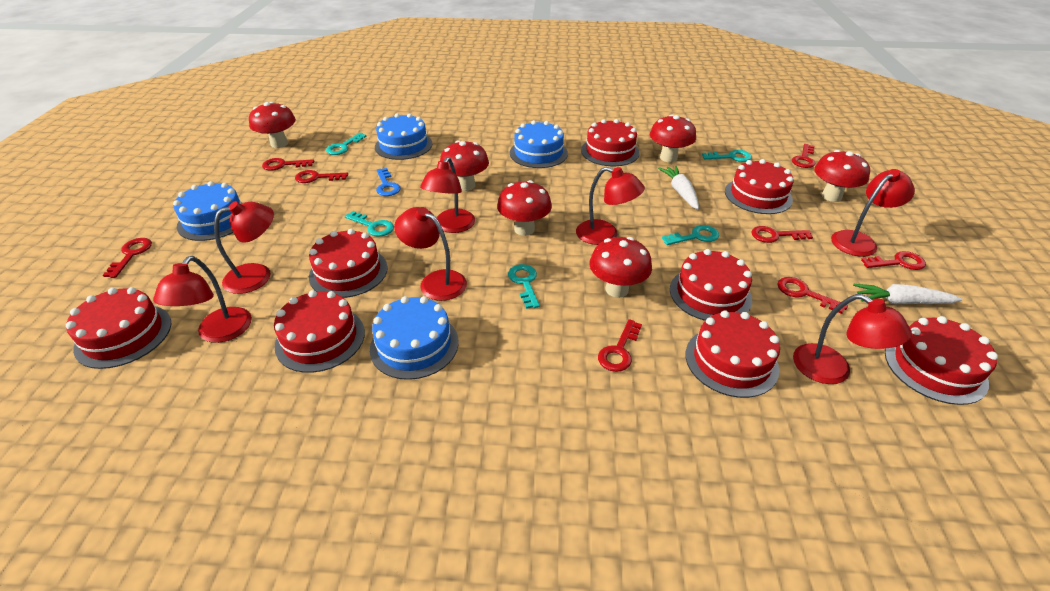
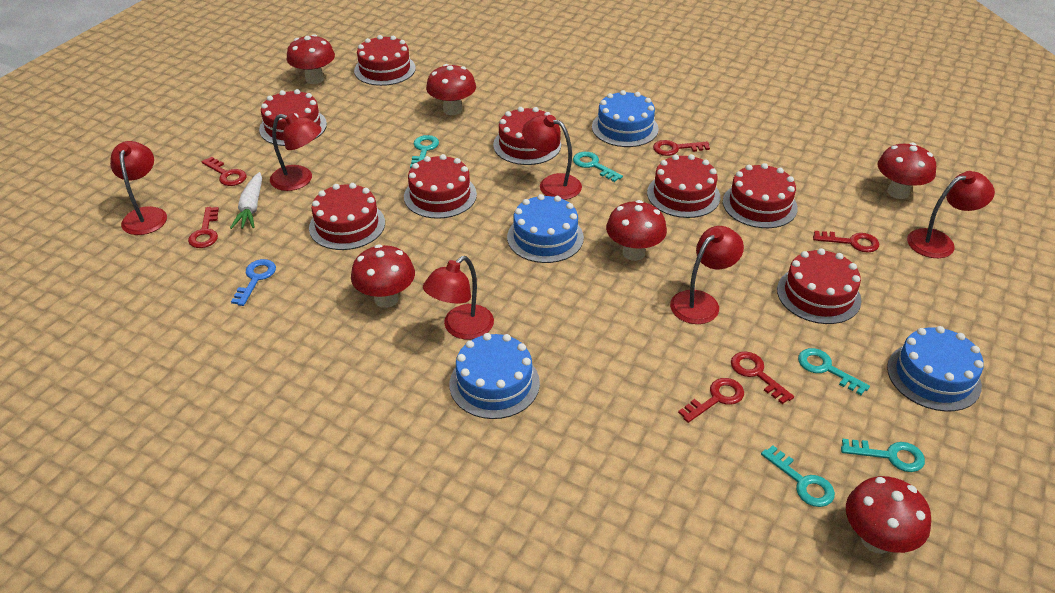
red key: 8 -> 6
red lamp: 7 -> 6
white carrot: 2 -> 1

